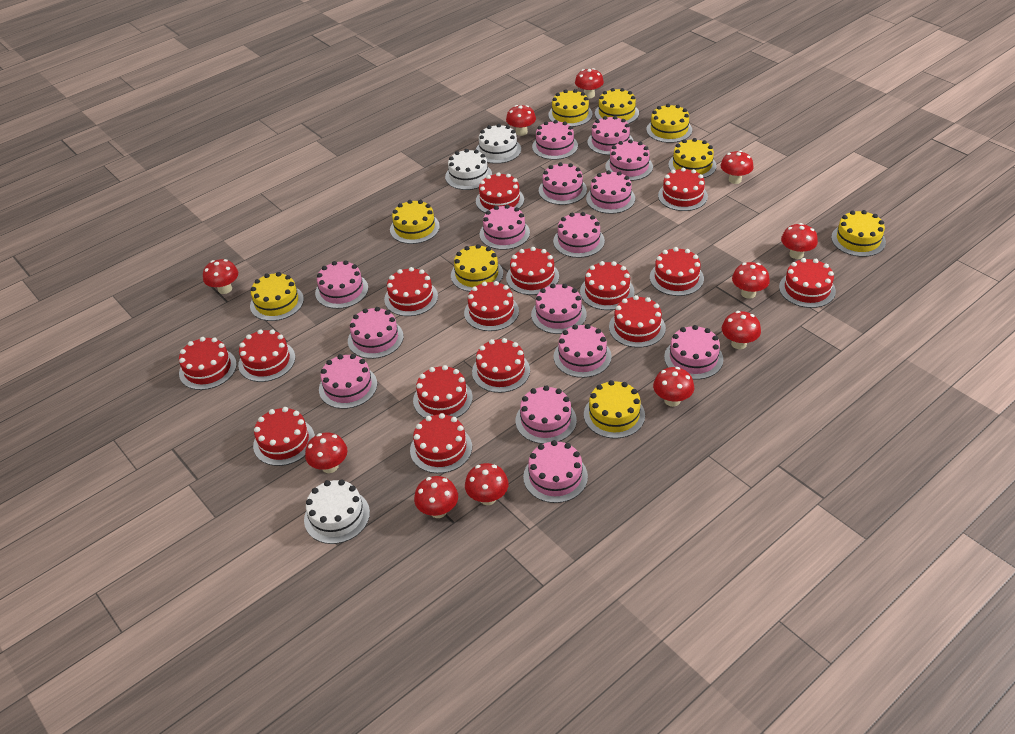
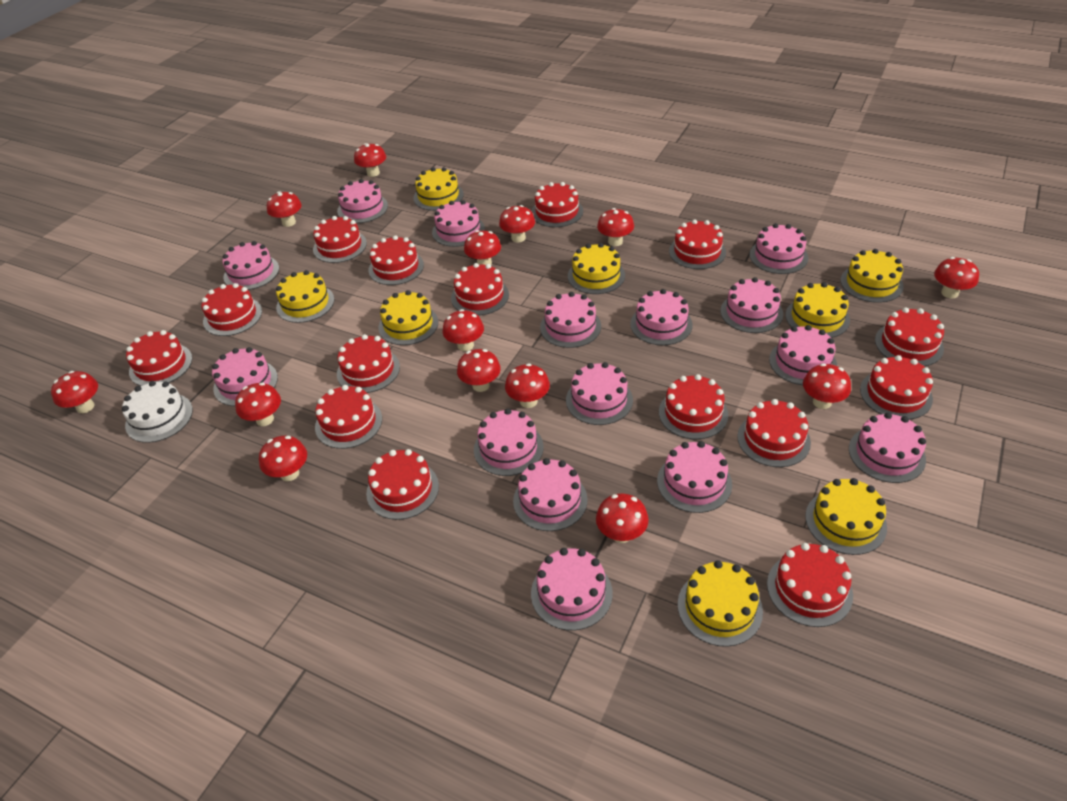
red mushroom: 11 -> 14
white cake: 3 -> 1
yellow cake: 9 -> 8

